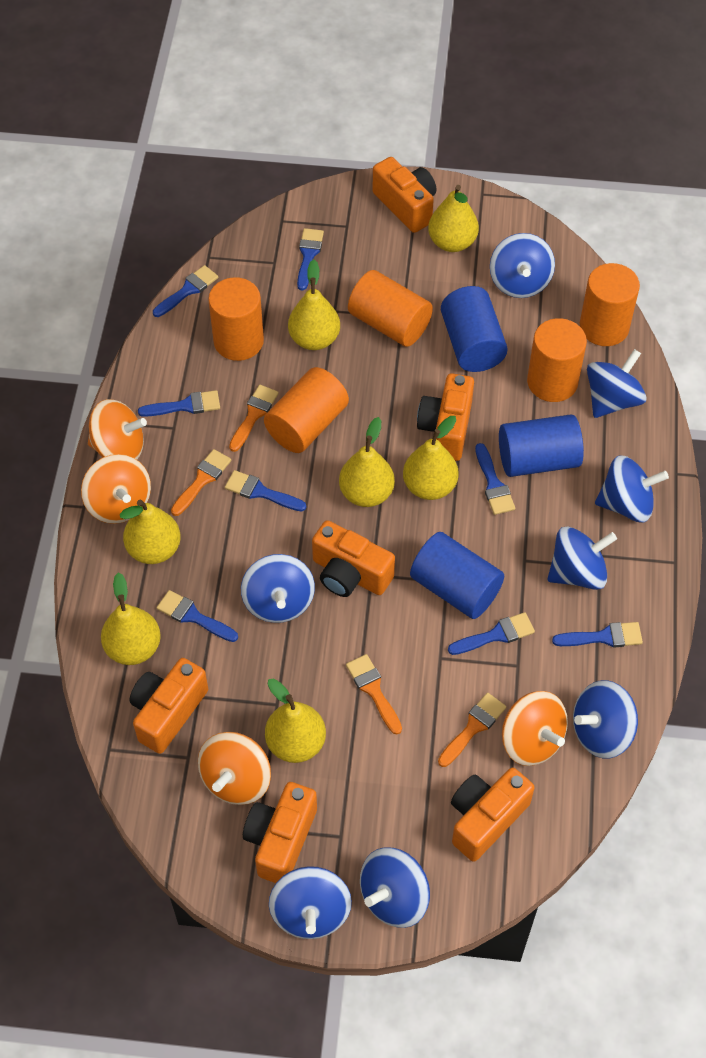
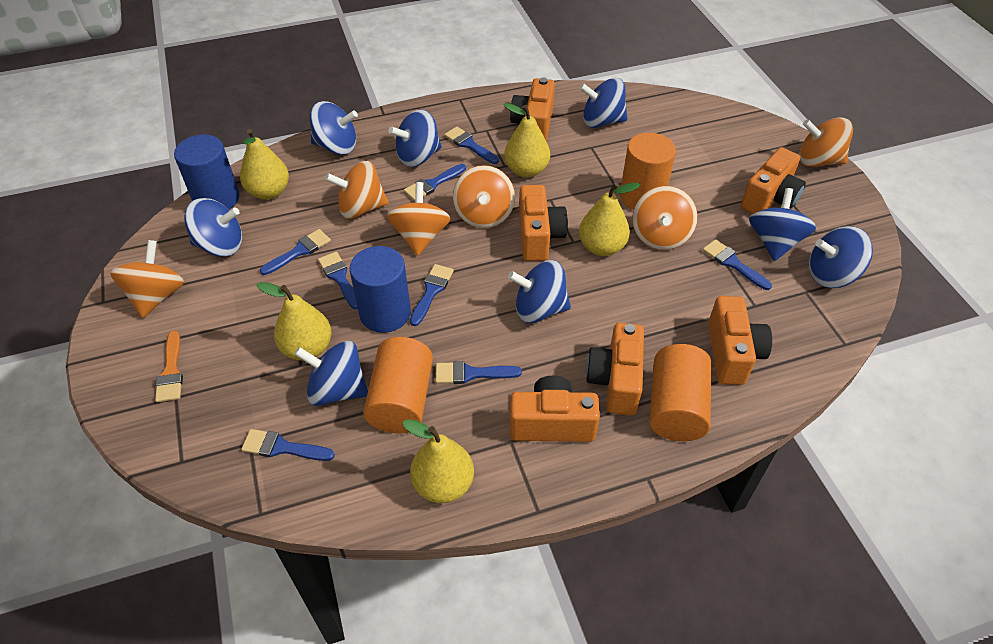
blue cylinder: 3 -> 2
orange brush: 4 -> 1
orange cylinder: 5 -> 3
orange spinning top: 4 -> 6
yellow pear: 7 -> 5

